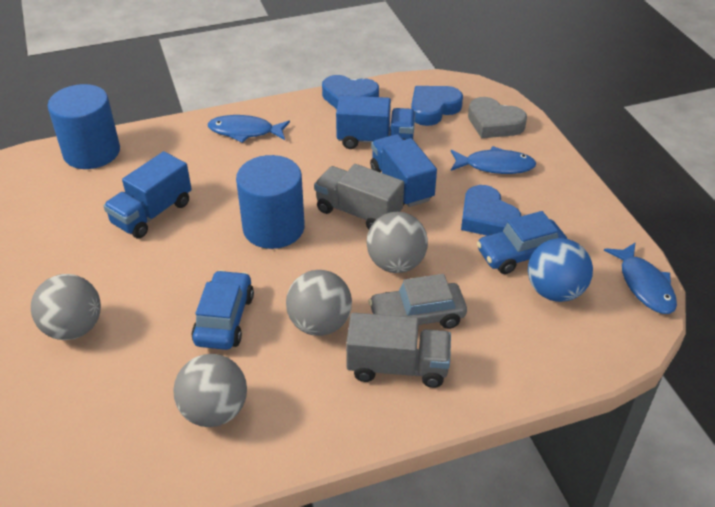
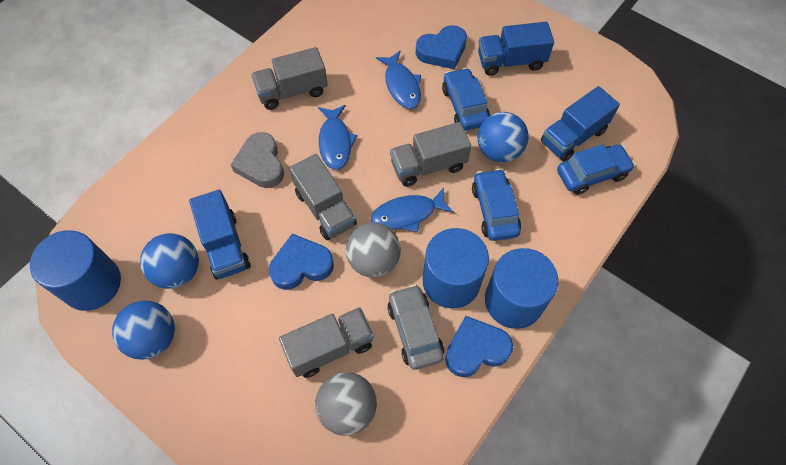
blue ball: 1 -> 3
blue car: 2 -> 3
blue cylinder: 2 -> 3
grey ball: 4 -> 2
grey truck: 2 -> 4

